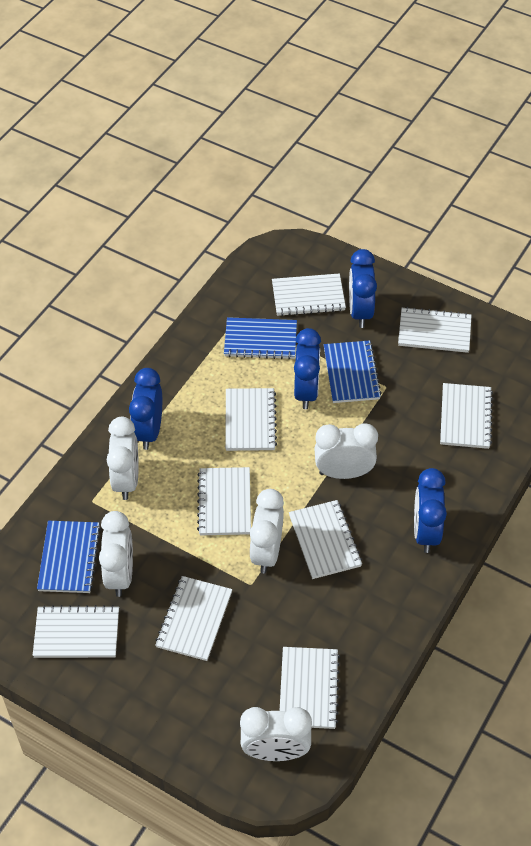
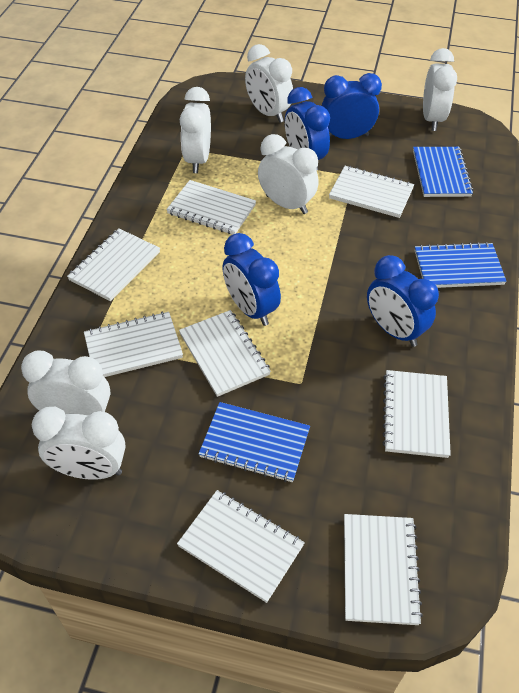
white clock: 5 -> 6
white notebook: 9 -> 8

